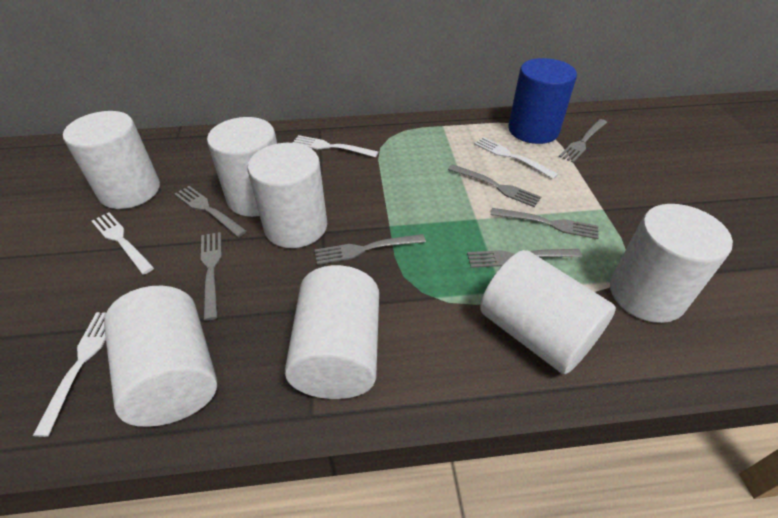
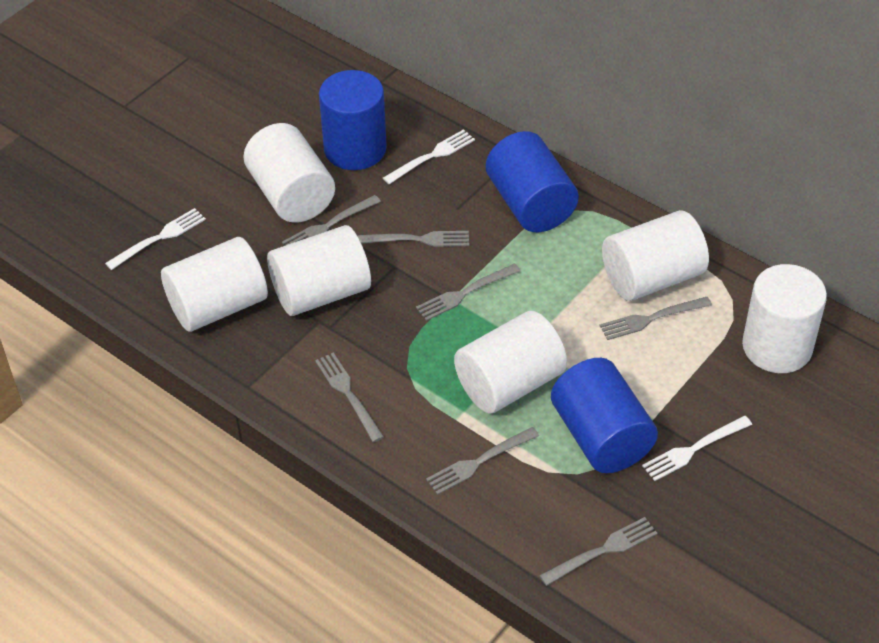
blue cylinder: 1 -> 3
white cylinder: 7 -> 6
white fork: 4 -> 3

